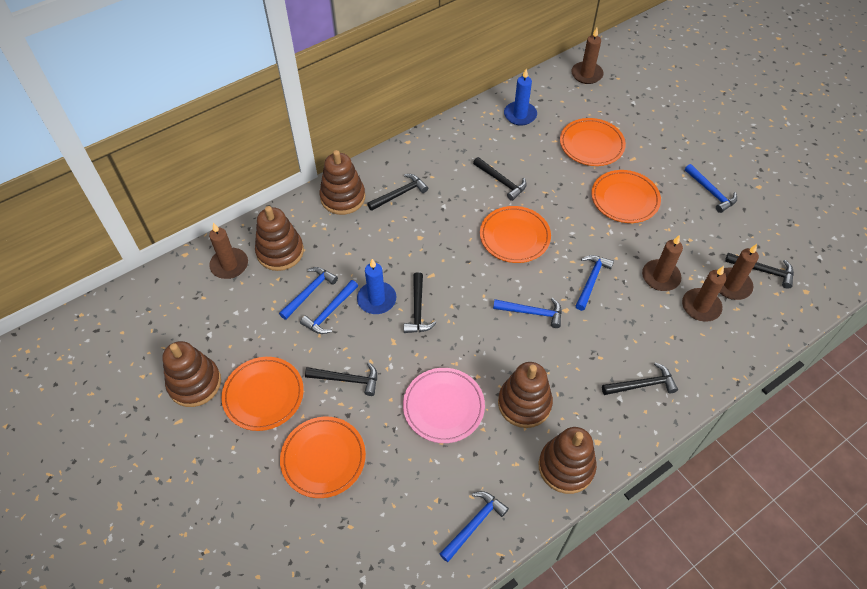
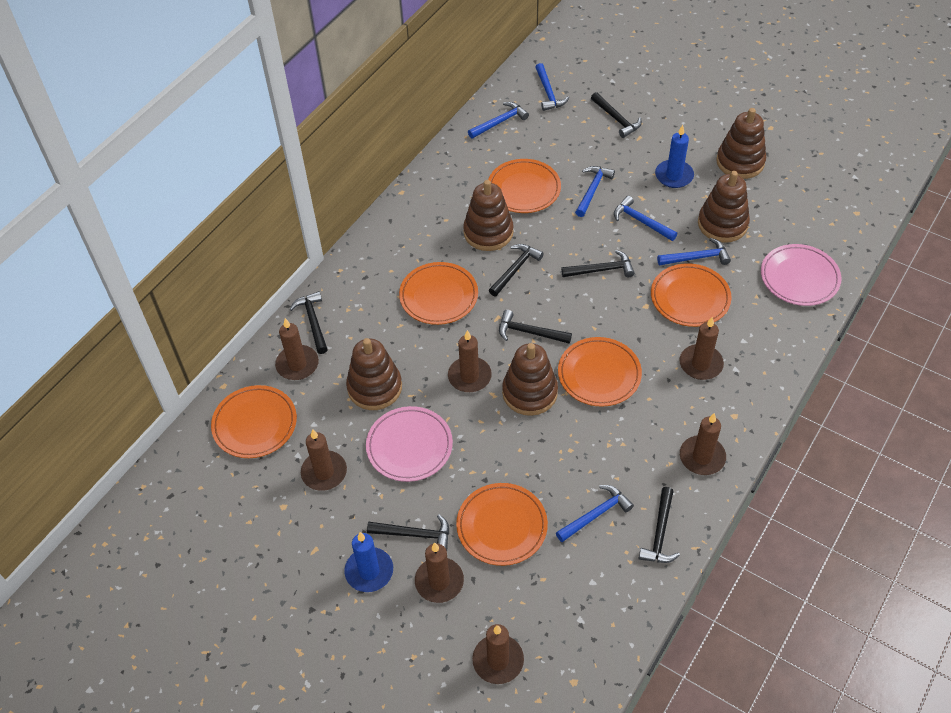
black hammer: 6 -> 7
brown candle: 5 -> 7
orange plate: 5 -> 6
pink plate: 1 -> 2

